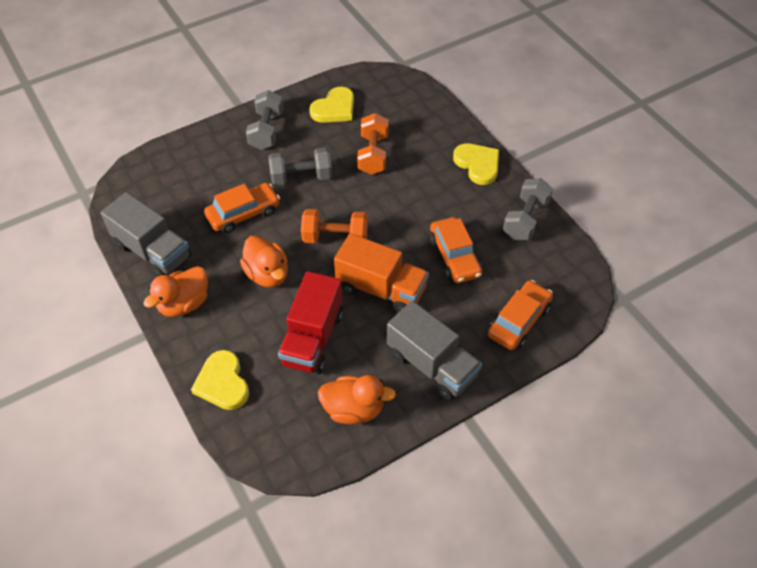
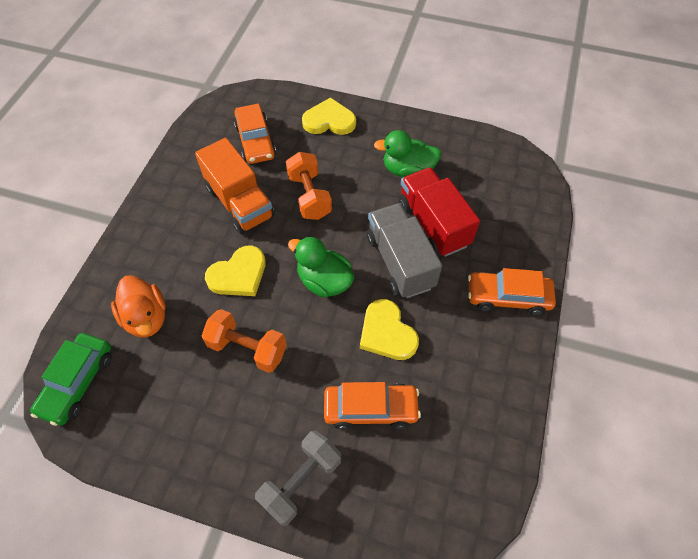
green car: 0 -> 1
green duck: 0 -> 2
grey dumbbell: 3 -> 1
grey truck: 2 -> 1
orange duck: 3 -> 1

